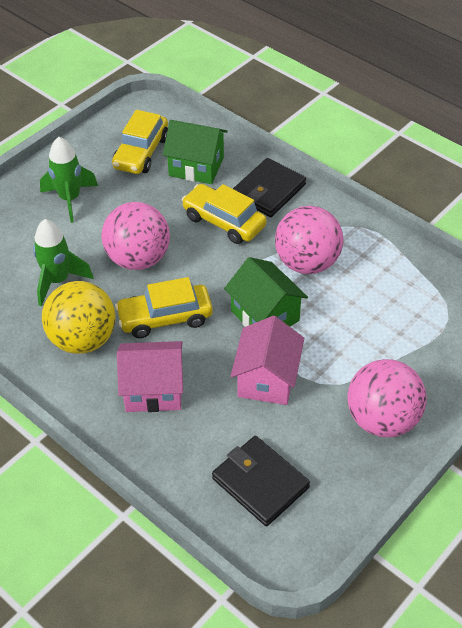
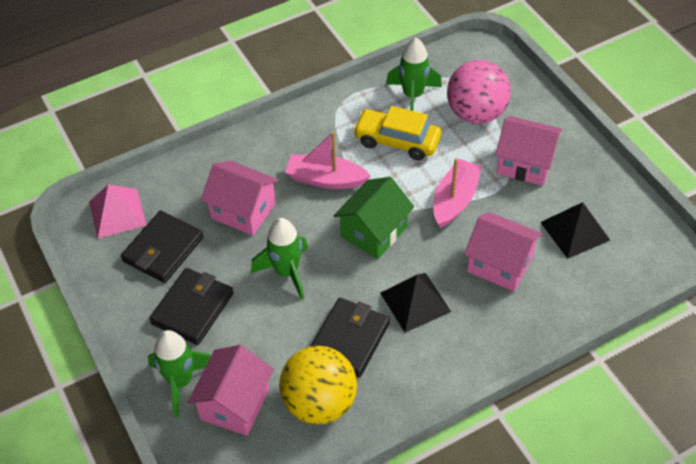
black pyramid: 0 -> 2
black wallet: 2 -> 3
green house: 2 -> 1
green rocket: 2 -> 3
pink ball: 3 -> 1
pink boat: 0 -> 2
pink house: 2 -> 4
pink pyramid: 0 -> 1
yellow car: 3 -> 1

